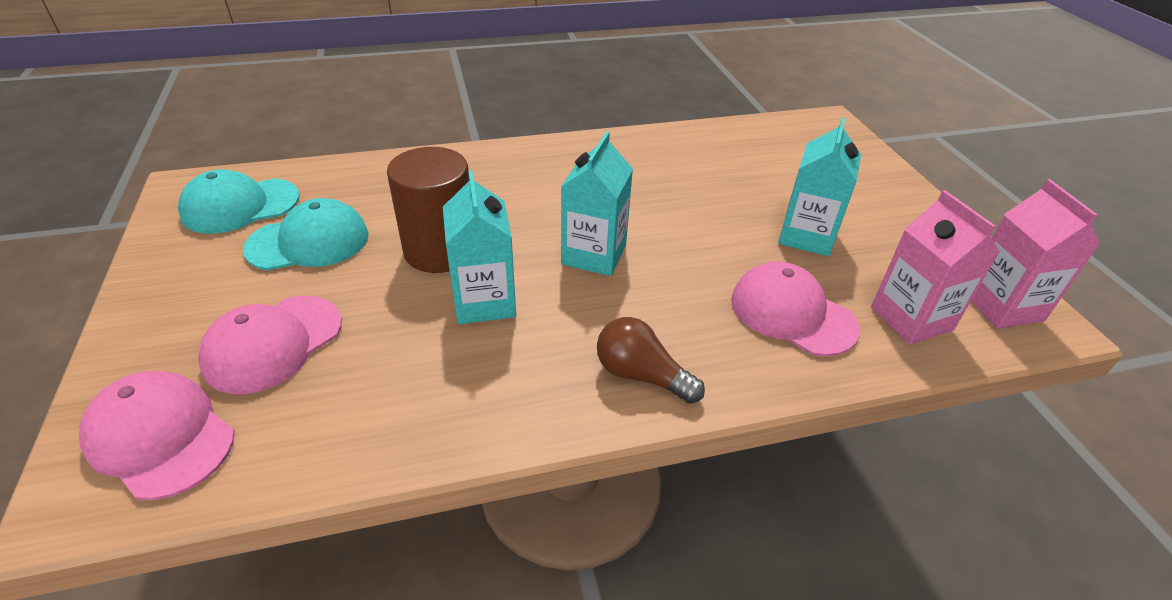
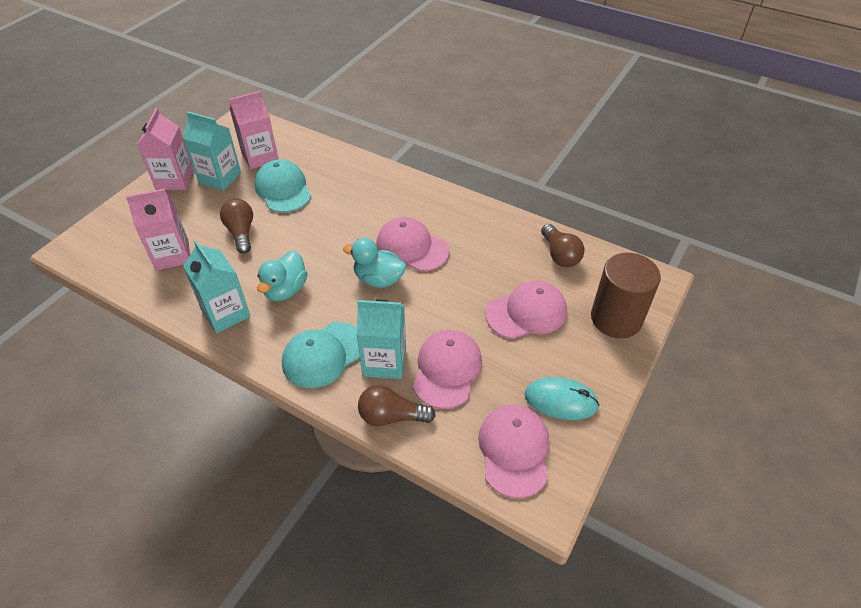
brown light bulb: 1 -> 3
pink cap: 3 -> 4
pink carton: 2 -> 3
turquoise duck: 0 -> 2
turquoise mouse: 0 -> 1

